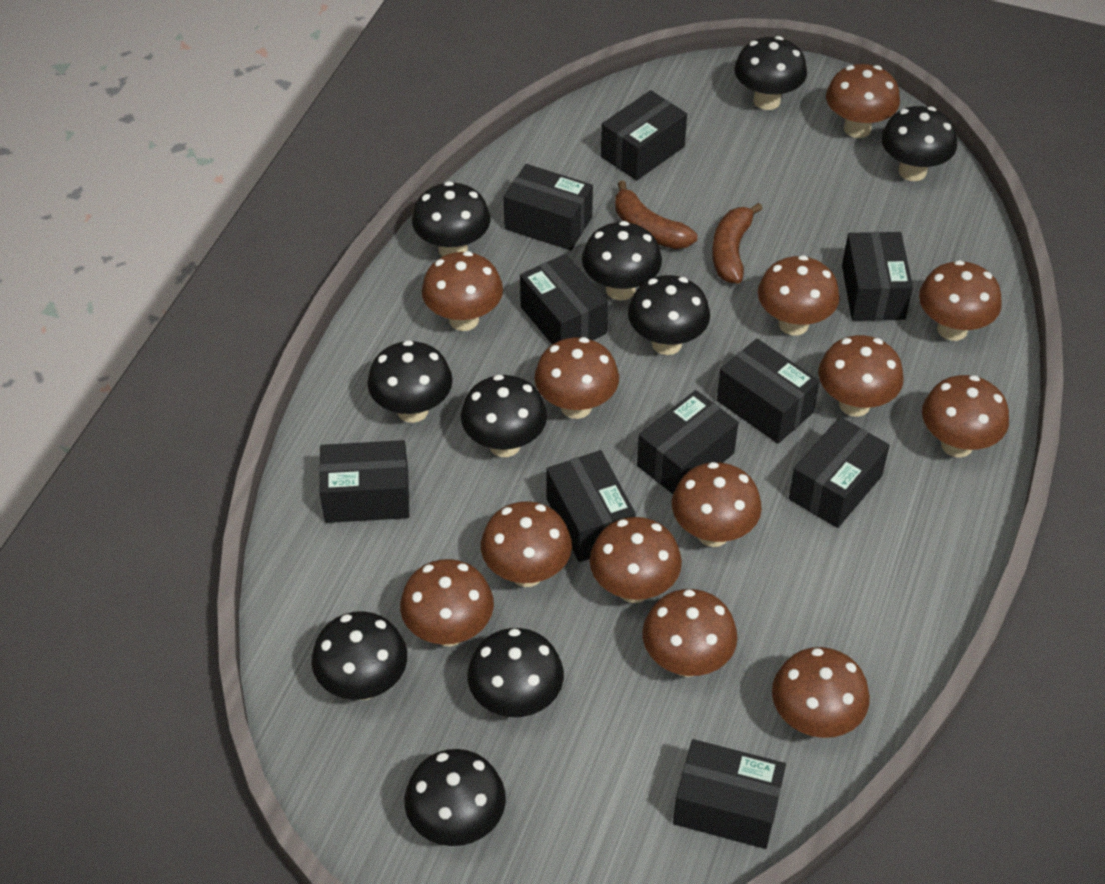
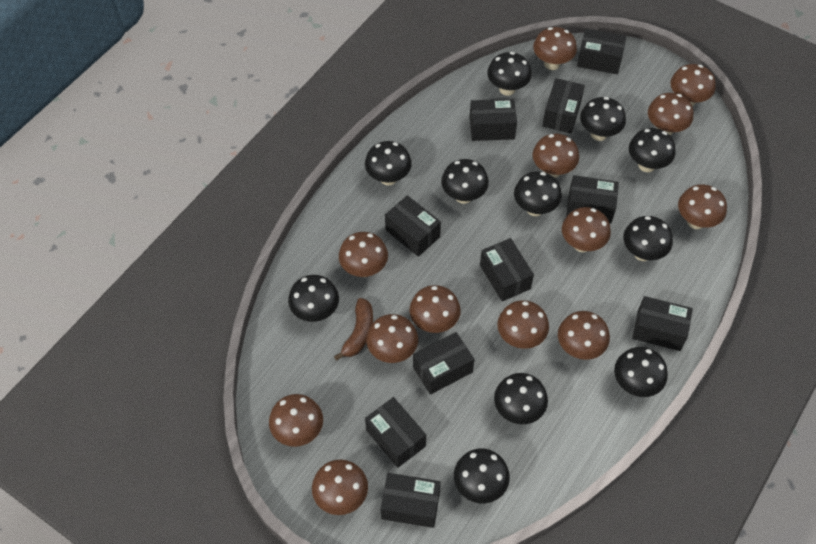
black mushroom: 10 -> 11
brown banana: 2 -> 1

